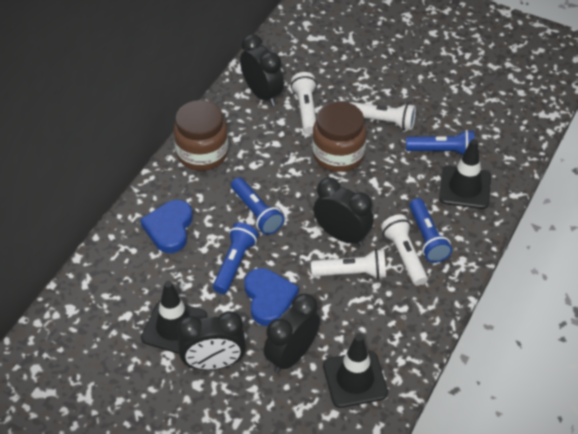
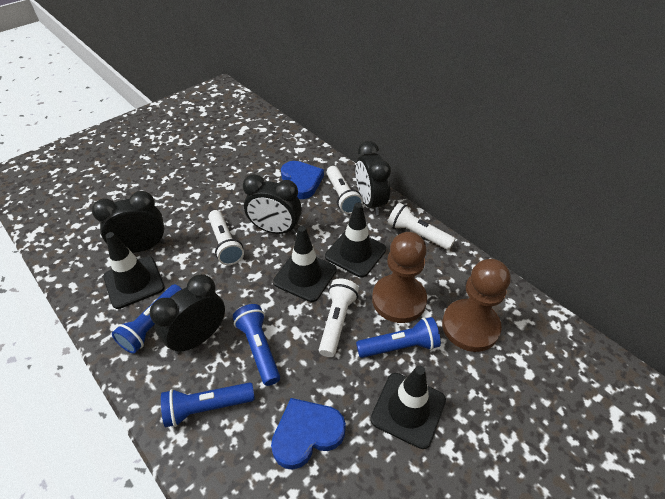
black traffic cone: 3 -> 4
brown jar: 2 -> 0
brown pawn: 0 -> 2

